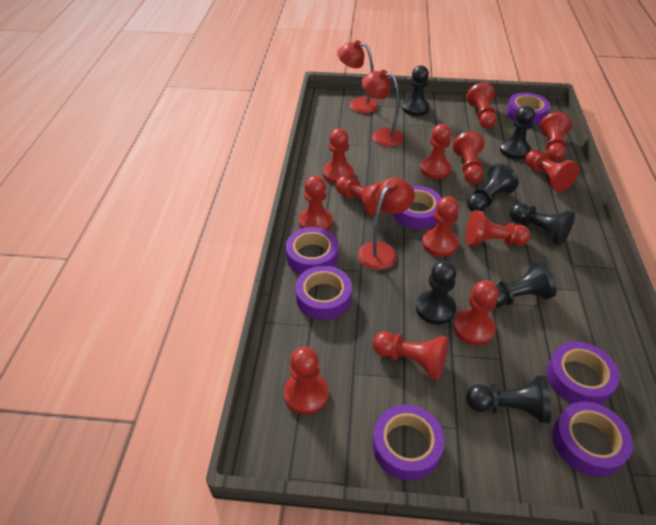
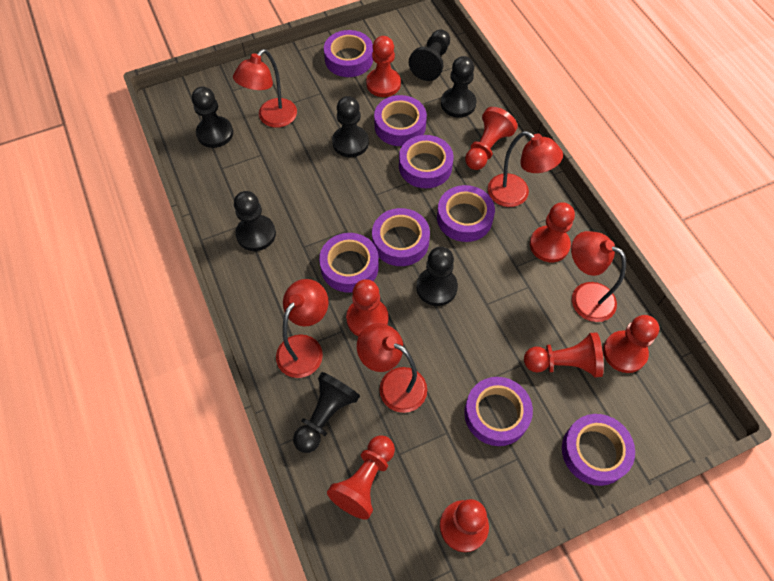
purple tape: 7 -> 8
red lamp: 3 -> 5
red pawn: 13 -> 8

